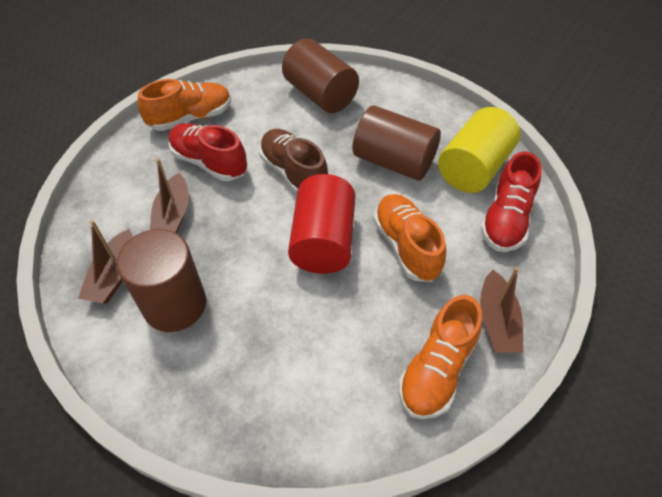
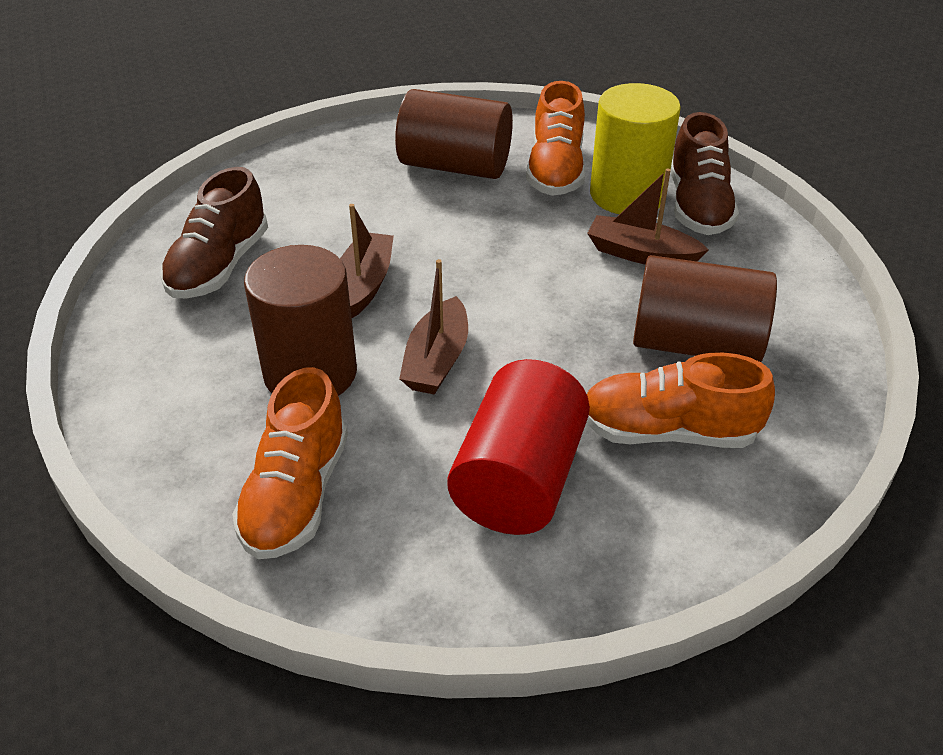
brown shoe: 1 -> 2
red shoe: 2 -> 0

